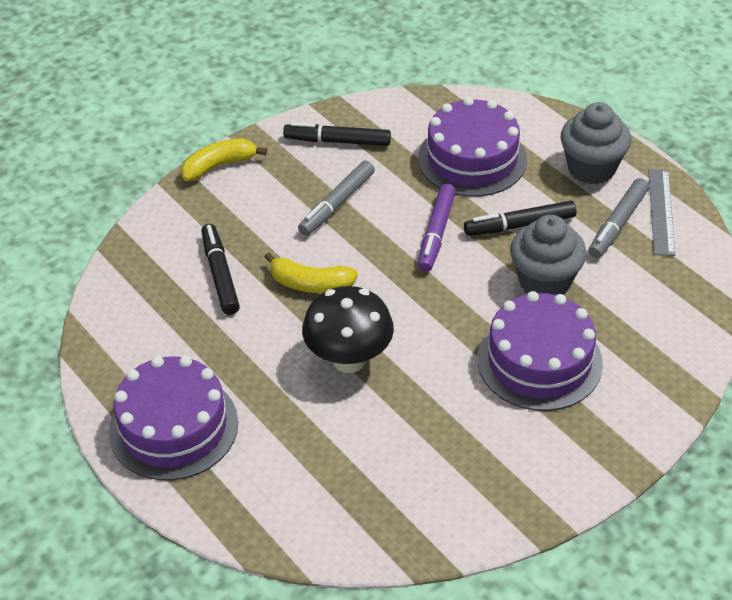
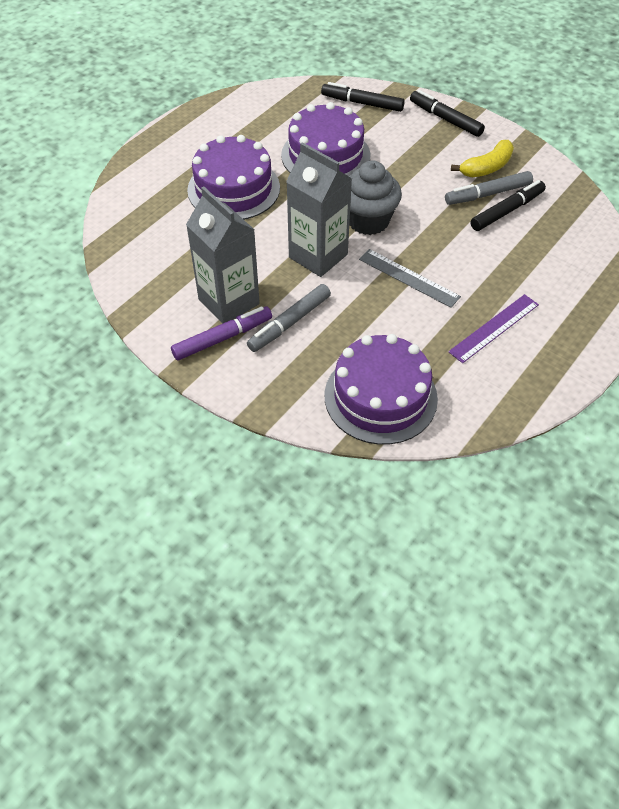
black mushroom: 1 -> 0
grey carton: 0 -> 2
grey cupcake: 2 -> 1
purple ruler: 0 -> 1
yellow banana: 2 -> 1

